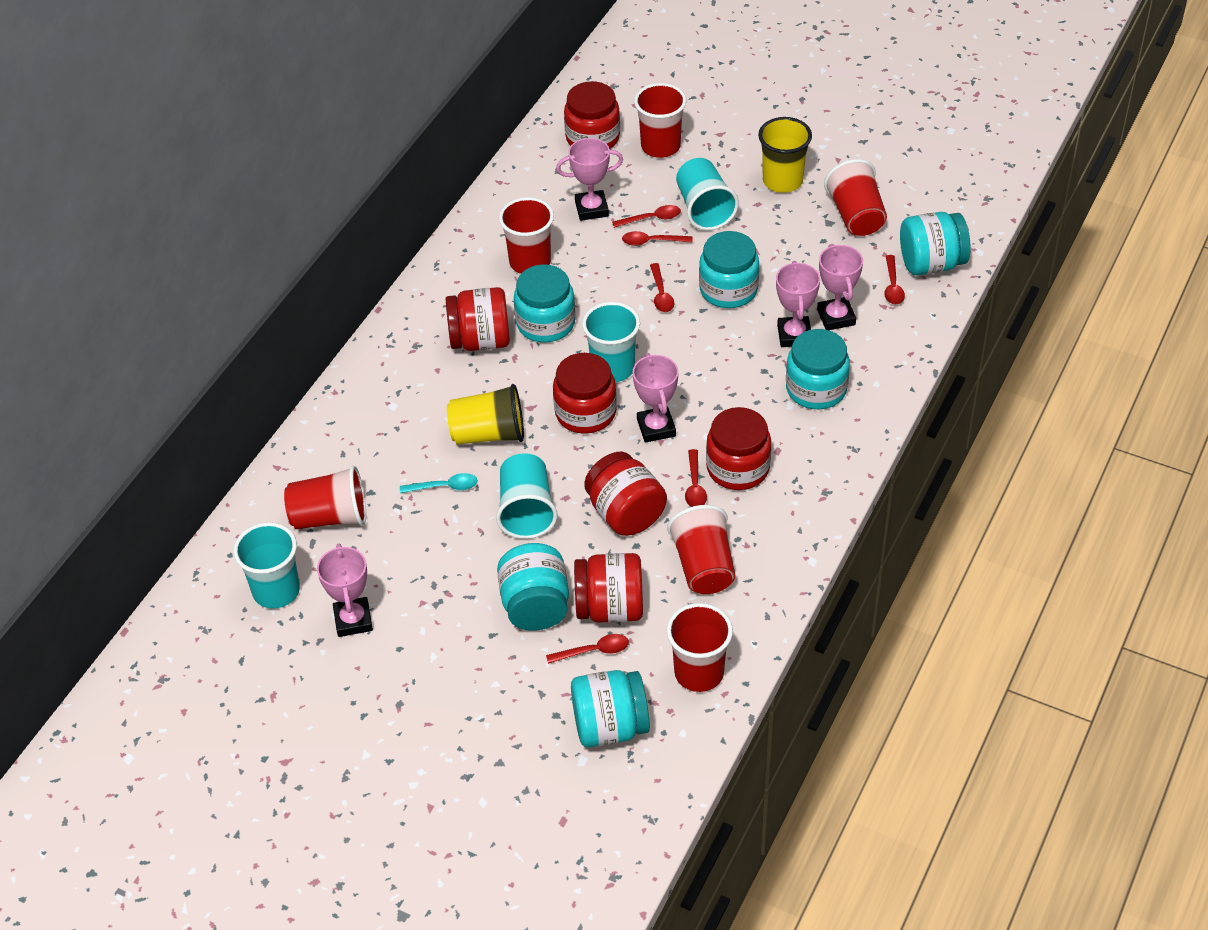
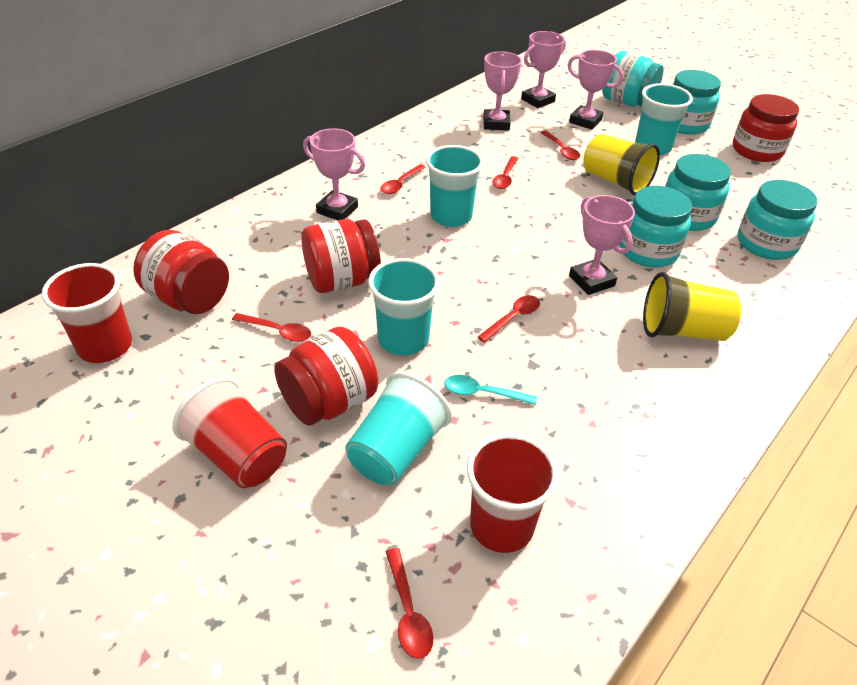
red cup: 6 -> 3
red jar: 6 -> 4
turquoise jar: 6 -> 5

